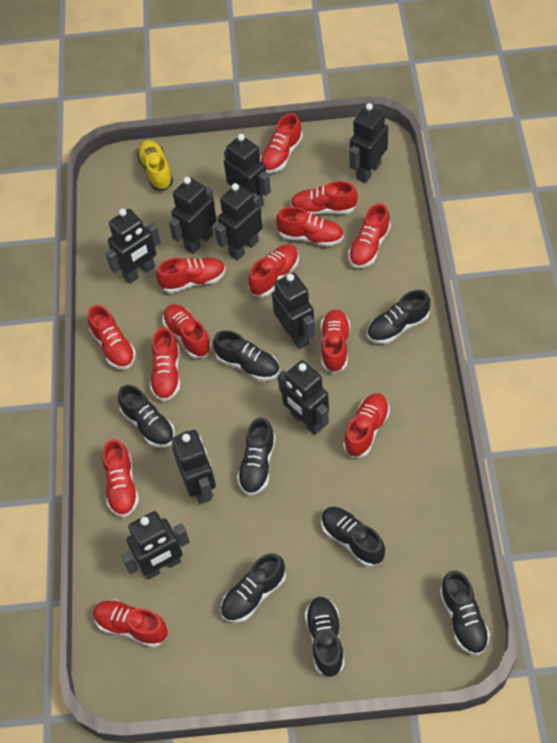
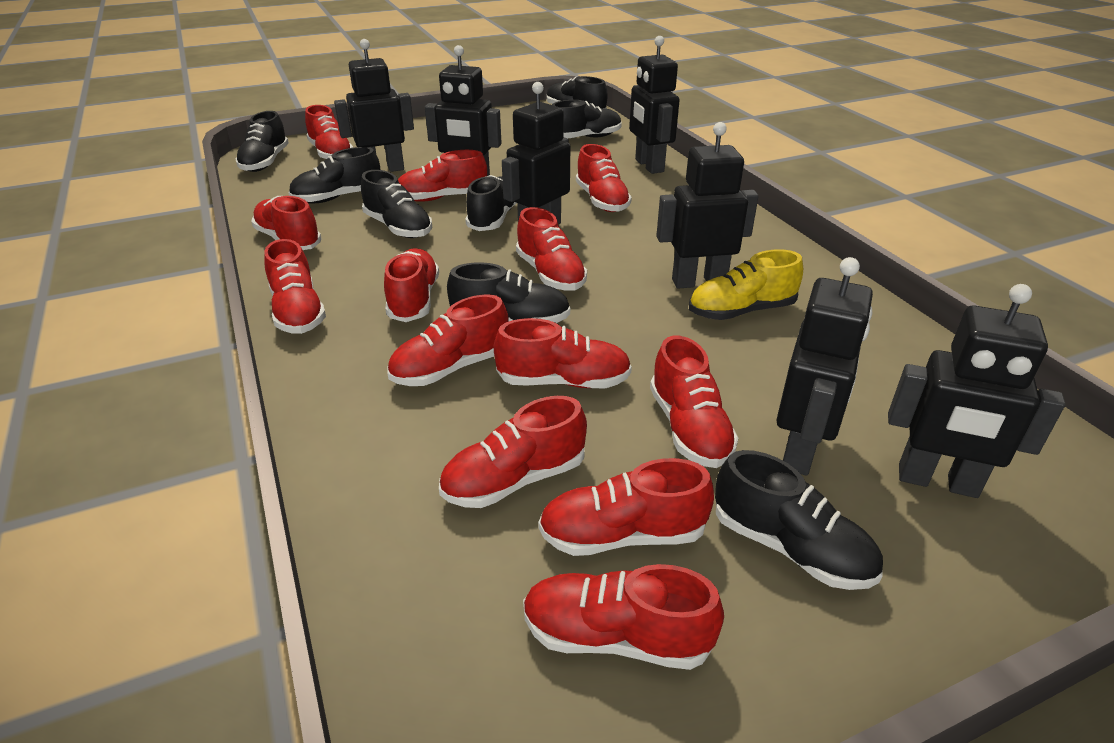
black robot: 9 -> 7

